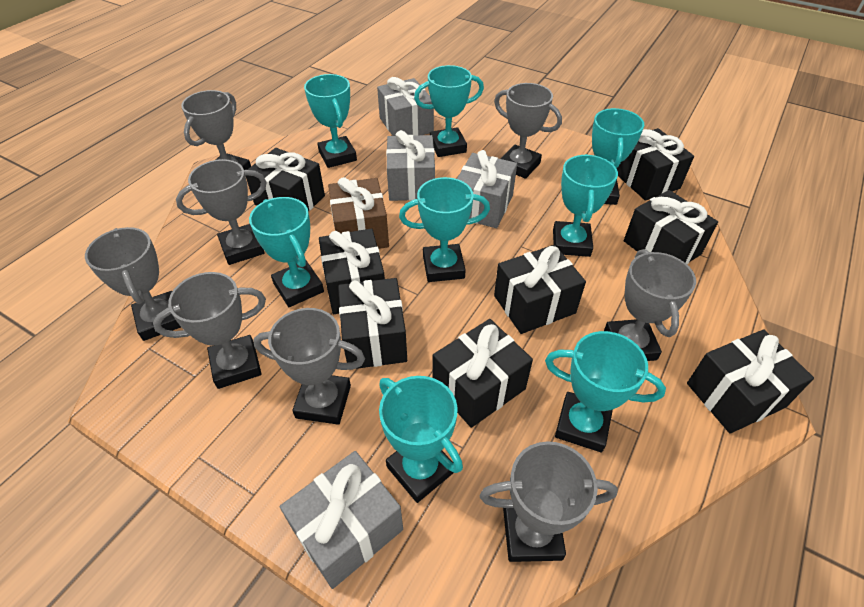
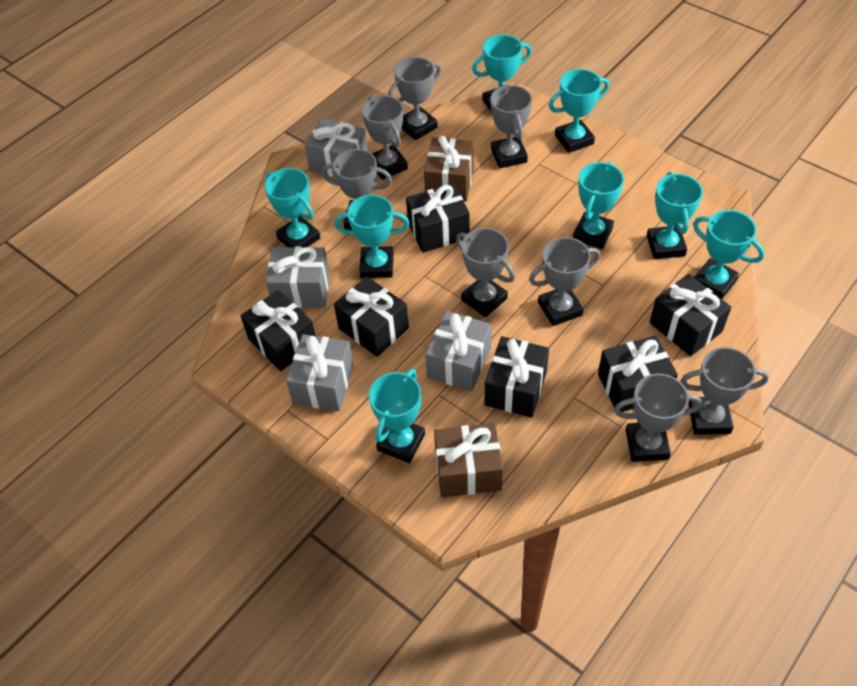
black gift: 8 -> 6
brown gift: 1 -> 2

